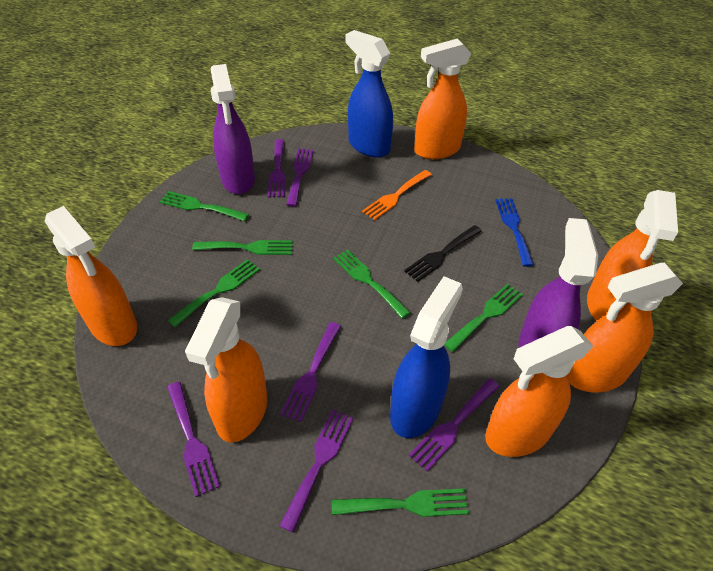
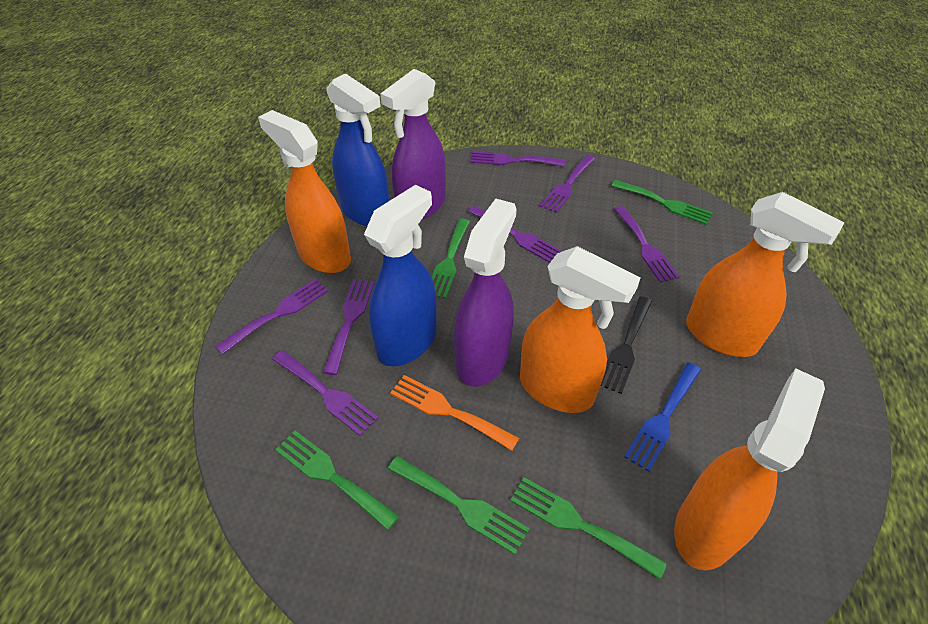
green fork: 6 -> 5
orange spray bottle: 6 -> 4
purple fork: 6 -> 7

